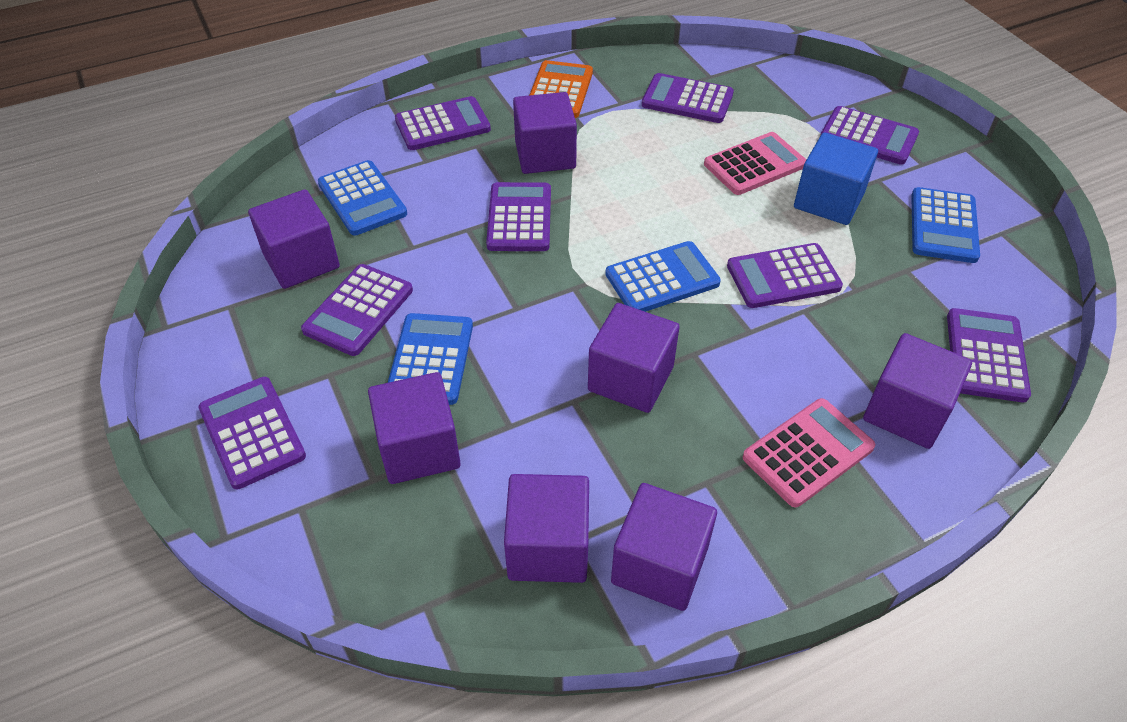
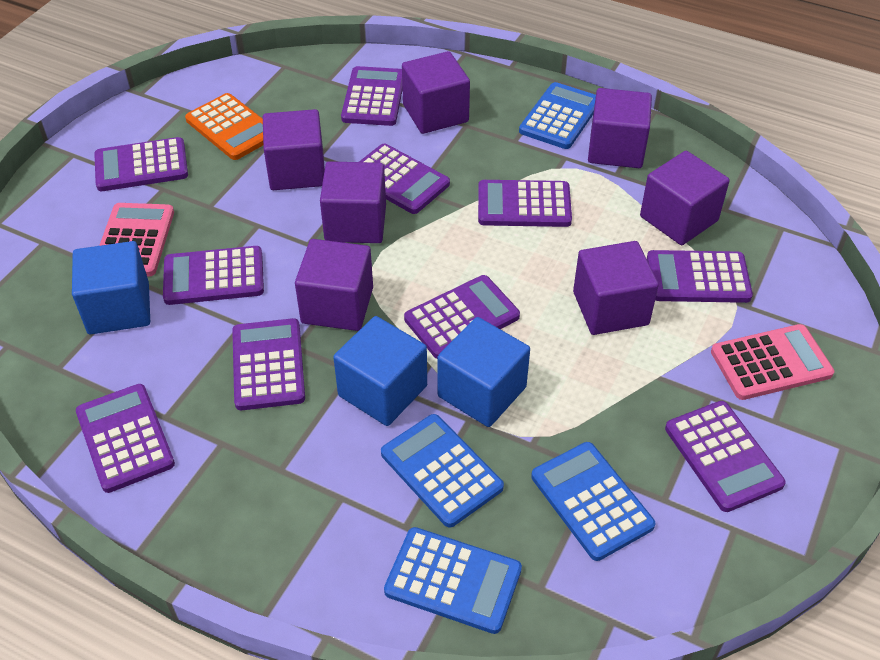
blue cube: 1 -> 3
purple calculator: 8 -> 10

